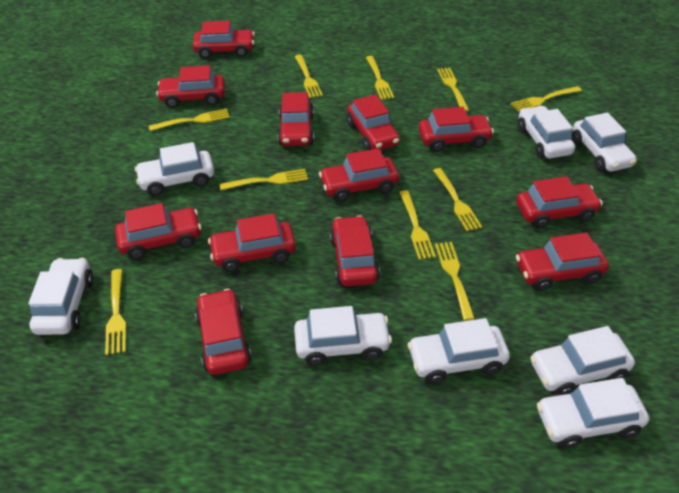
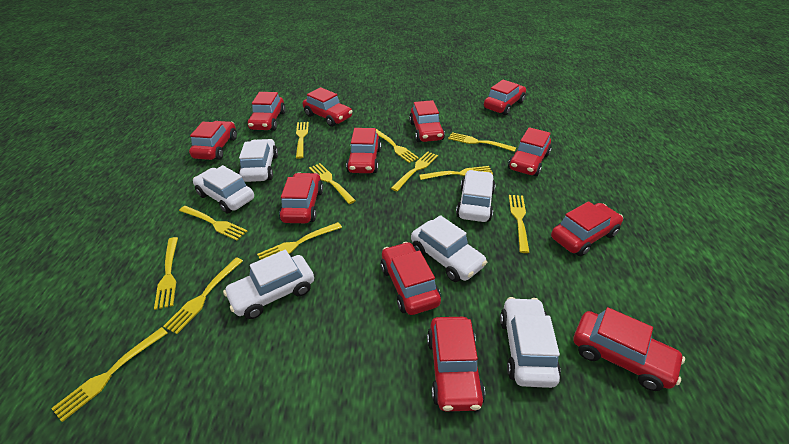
white car: 8 -> 6
yellow fork: 10 -> 12

